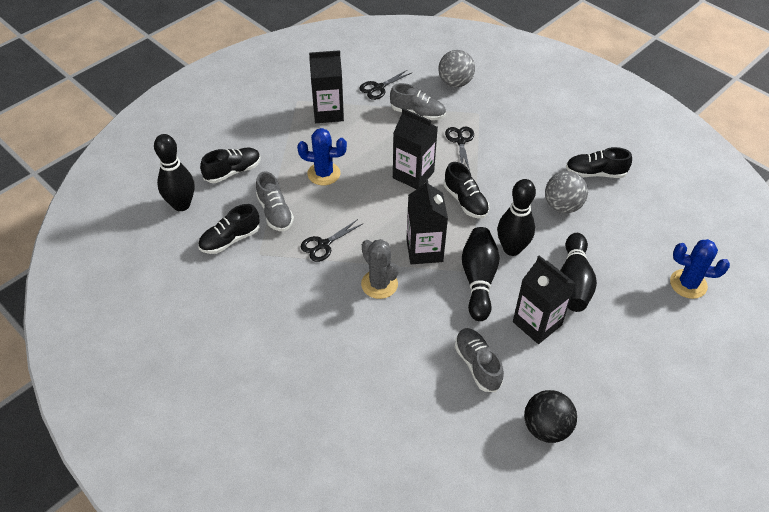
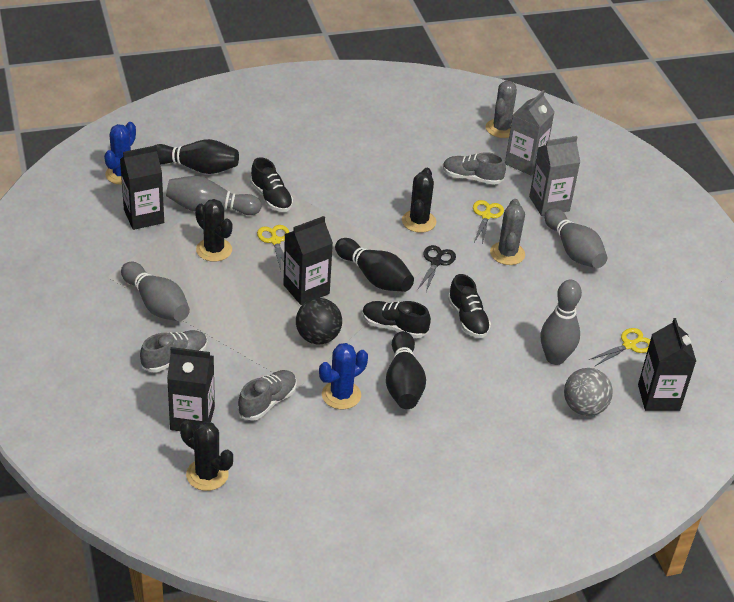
black bowling pin: 4 -> 3
black cactus: 0 -> 3
black scissors: 3 -> 1
black shoe: 4 -> 3
grey ball: 2 -> 1
grey bowling pin: 0 -> 4
grey cactus: 1 -> 2
grey carton: 0 -> 2
yellow scissors: 0 -> 3

